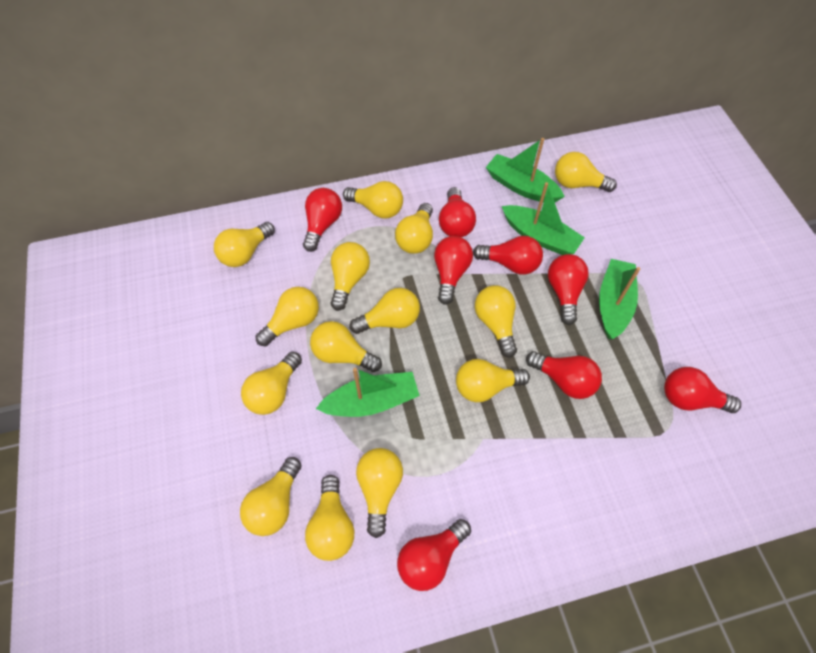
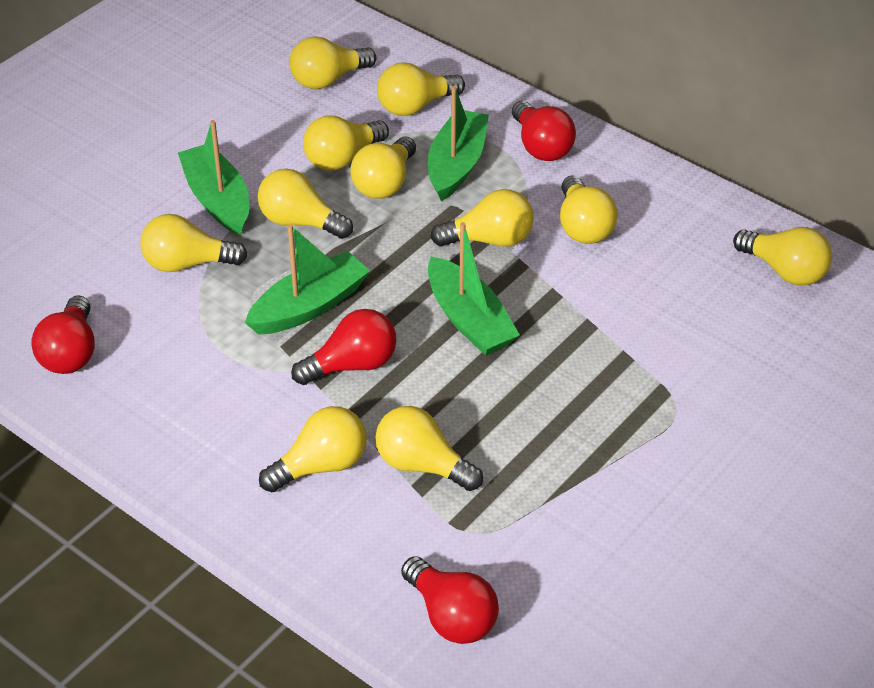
red light bulb: 8 -> 4
yellow light bulb: 14 -> 11

